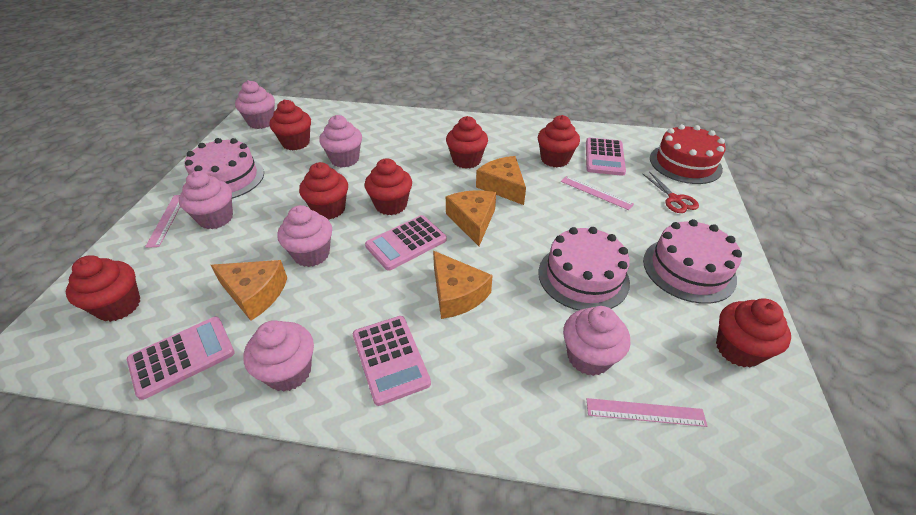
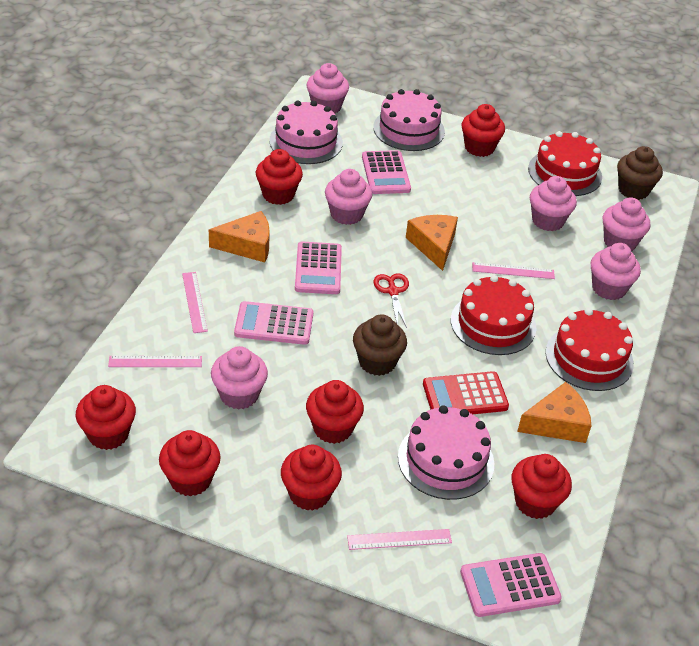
brown cupcake: 0 -> 2
orange cheese: 4 -> 3
pink ruler: 3 -> 4
red cake: 1 -> 3
red calculator: 0 -> 1

